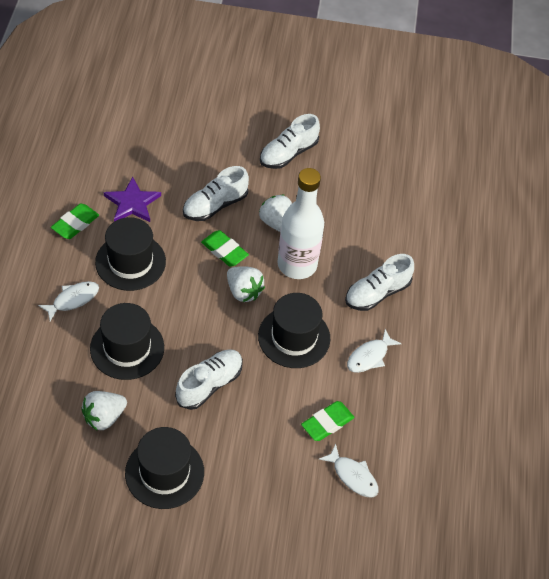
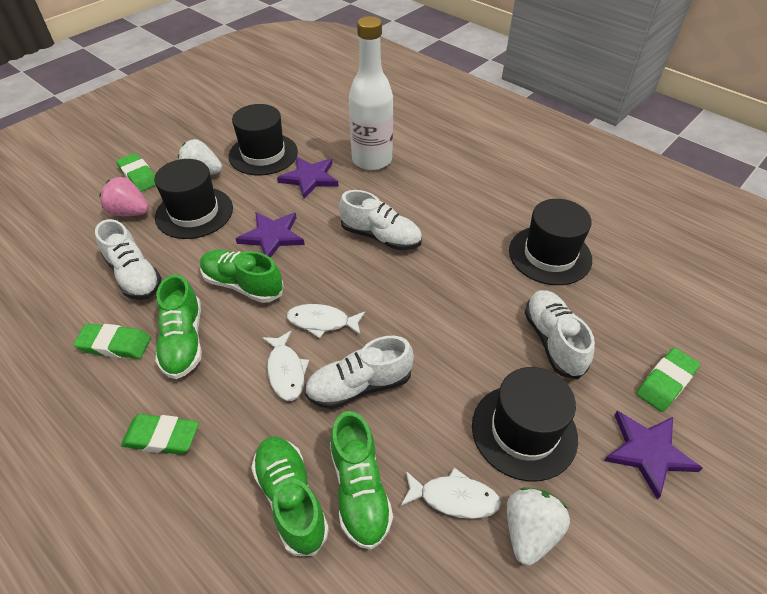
green eraser: 3 -> 4
green shoe: 0 -> 4
pink strawberry: 0 -> 1
purple star: 1 -> 3
white strawberry: 3 -> 2

